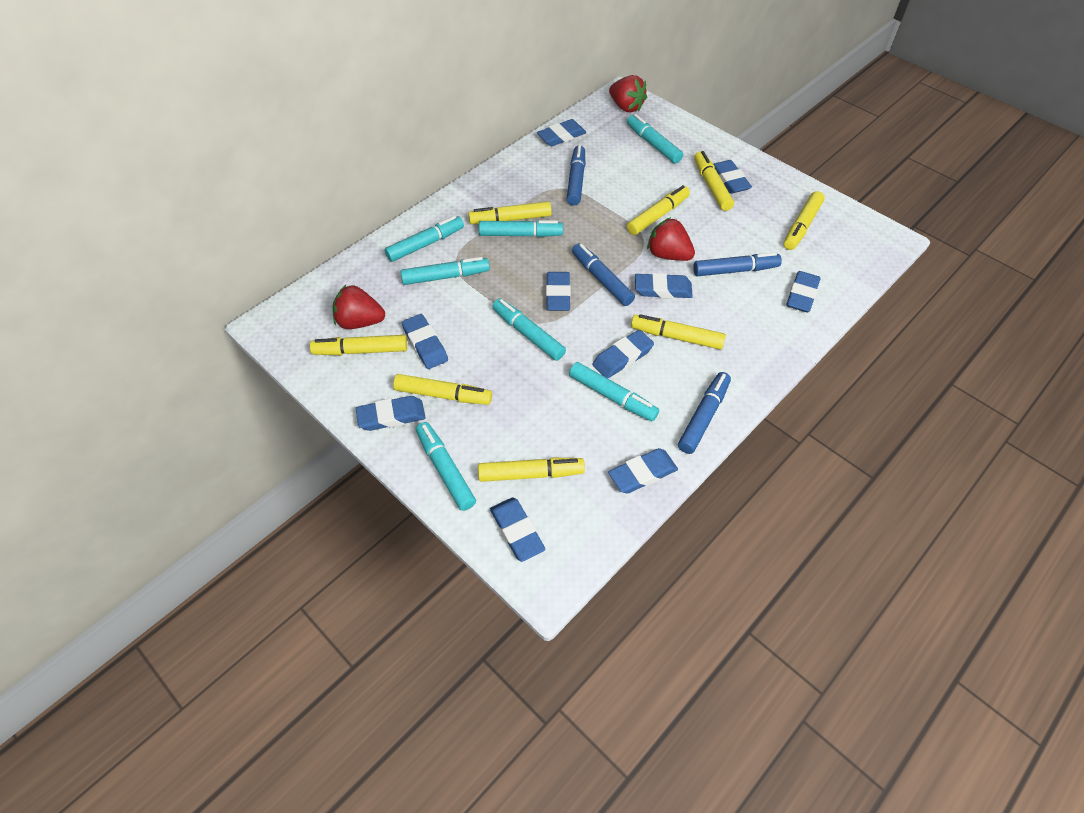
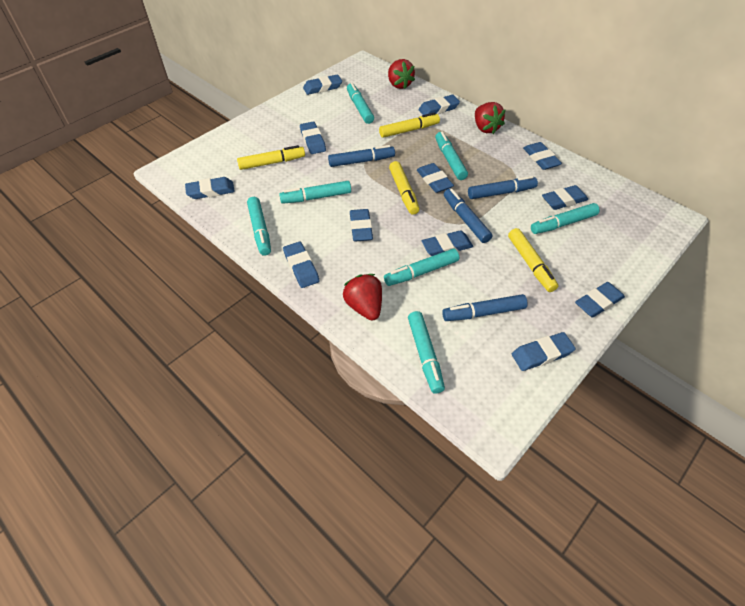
blue eraser: 10 -> 12
yellow marker: 8 -> 4

